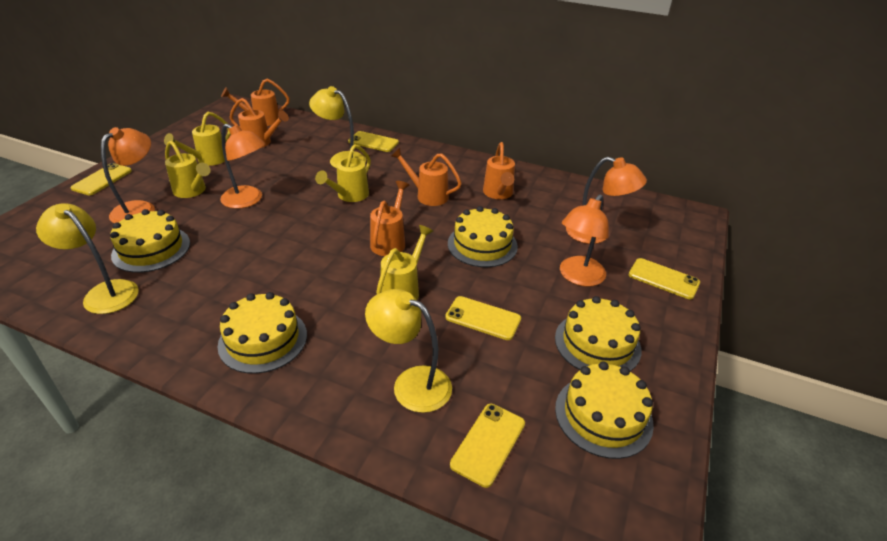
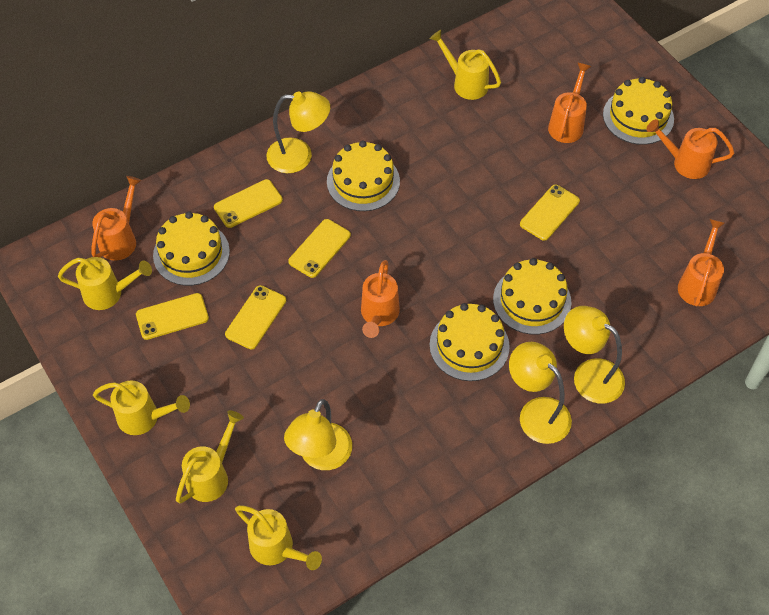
orange lamp: 4 -> 0
yellow lamp: 3 -> 4
yellow watering can: 4 -> 5

